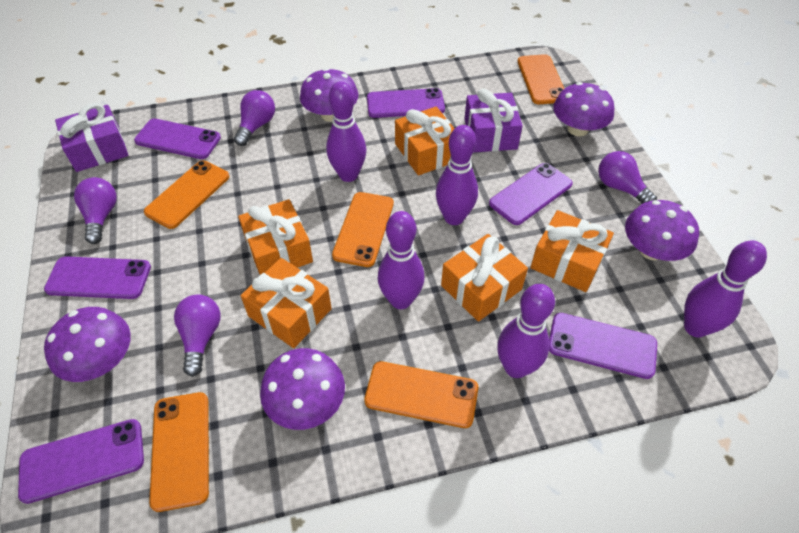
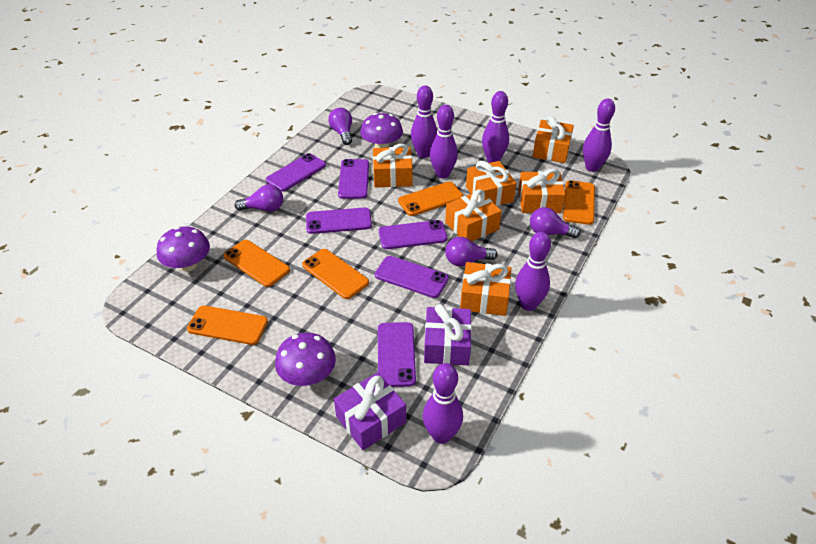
orange gift: 5 -> 6
purple bowling pin: 5 -> 6
purple mushroom: 5 -> 3

